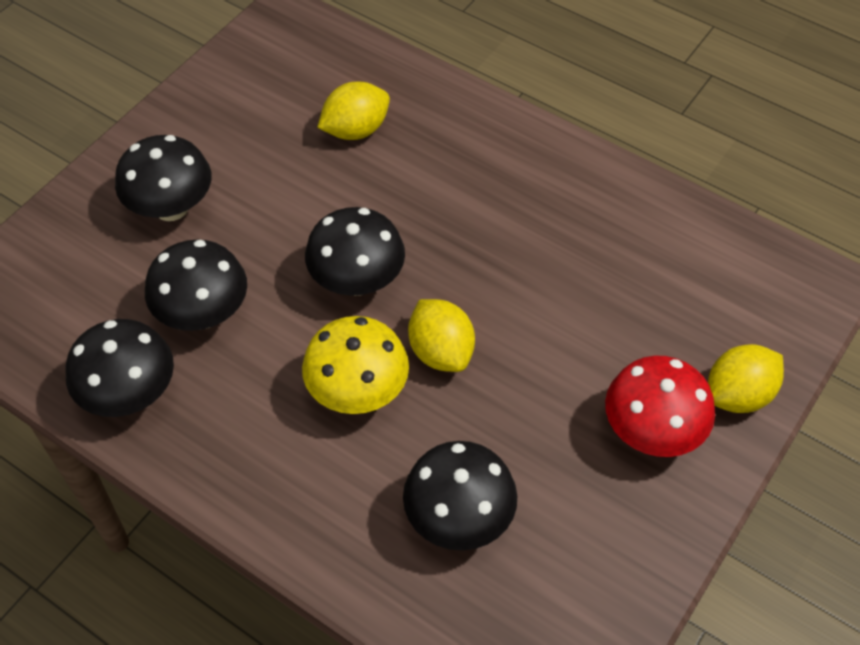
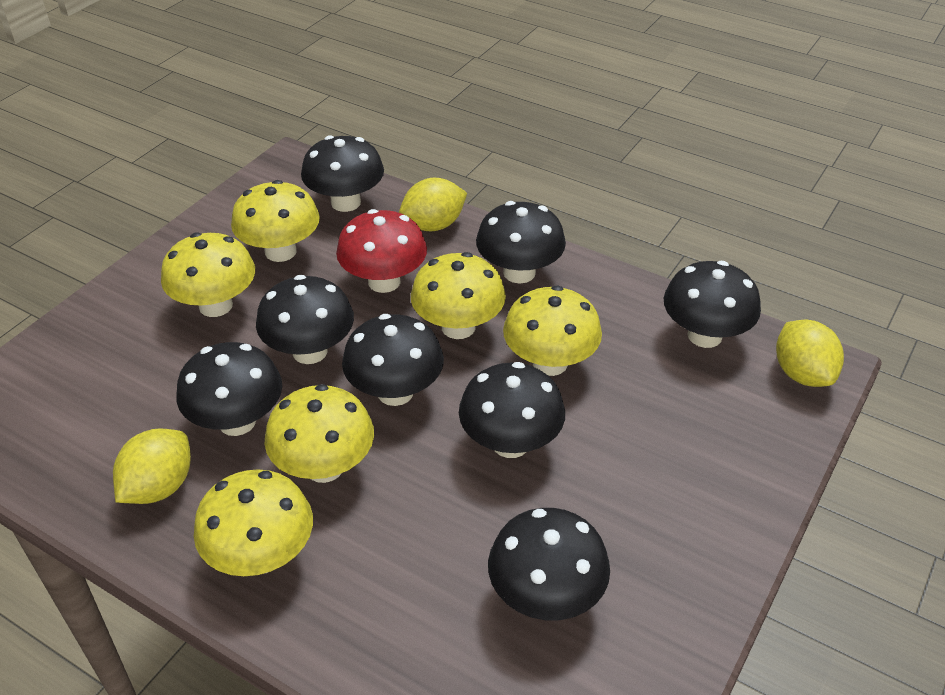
black mushroom: 5 -> 8
yellow mushroom: 1 -> 6

